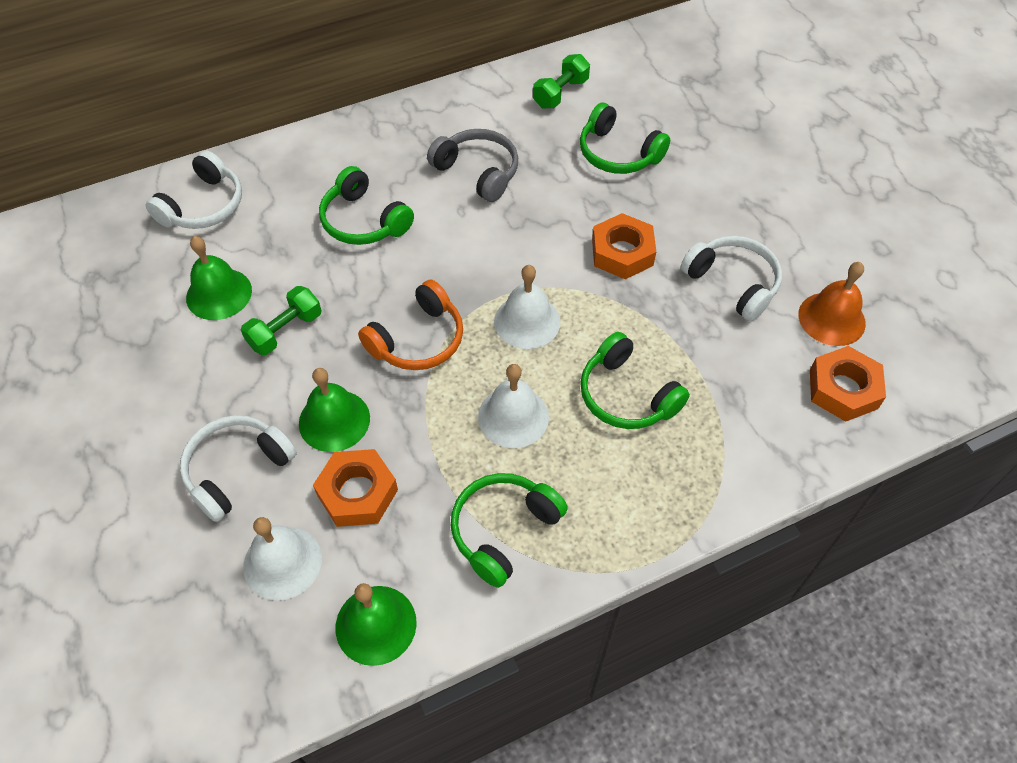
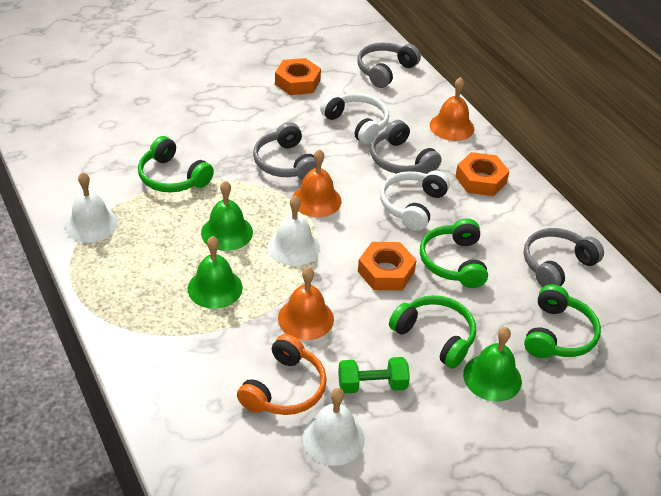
green dumbbell: 2 -> 1
grey headphones: 1 -> 4
orange bell: 1 -> 3
white headphones: 3 -> 2

